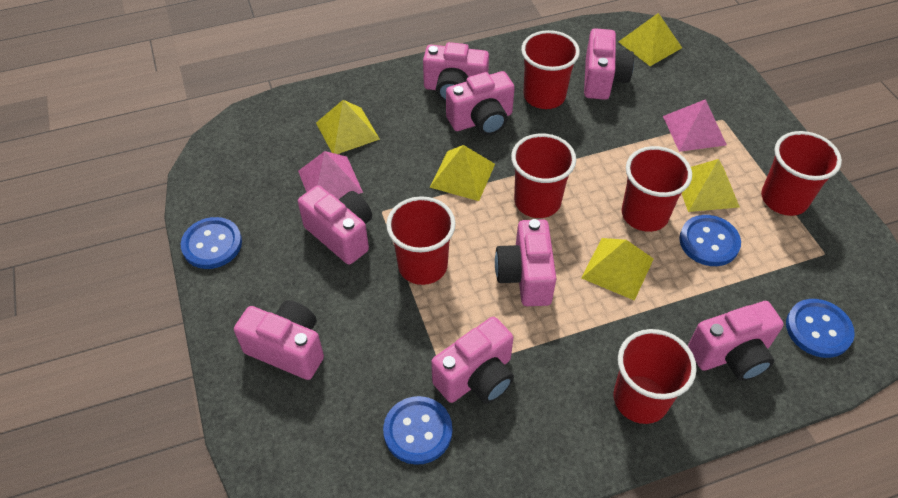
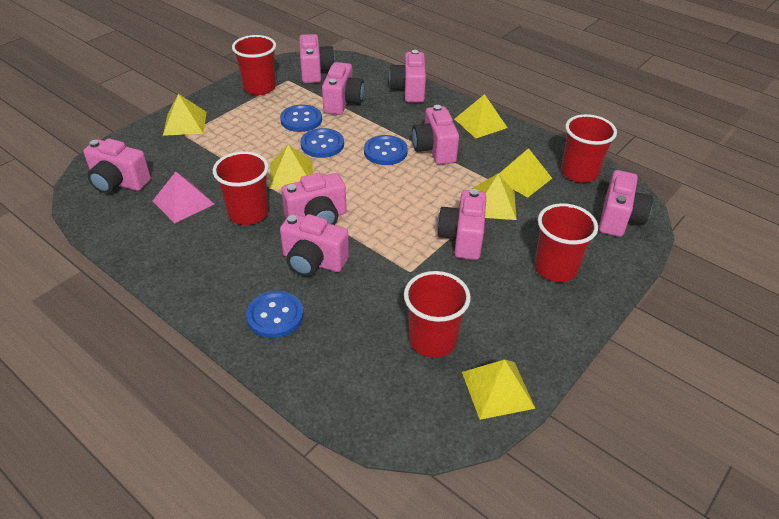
pink camera: 8 -> 9
pink pyramid: 2 -> 1
red cup: 6 -> 5
yellow pyramid: 5 -> 6

